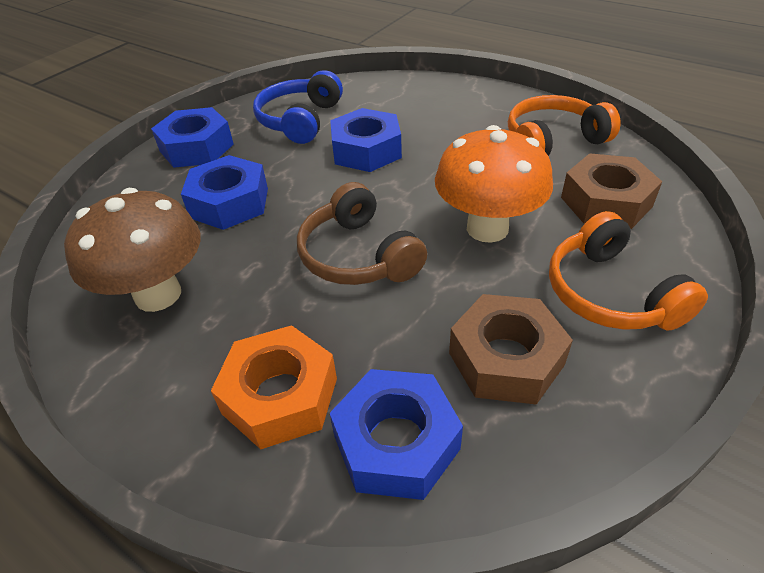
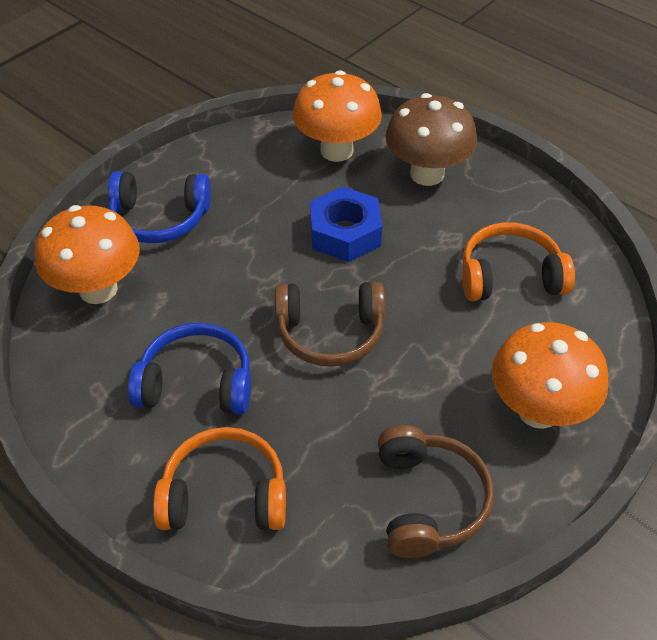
blue headphones: 1 -> 2
blue nut: 4 -> 1
brown headphones: 1 -> 2
brown nut: 2 -> 0
orange mushroom: 1 -> 3
orange nut: 1 -> 0

